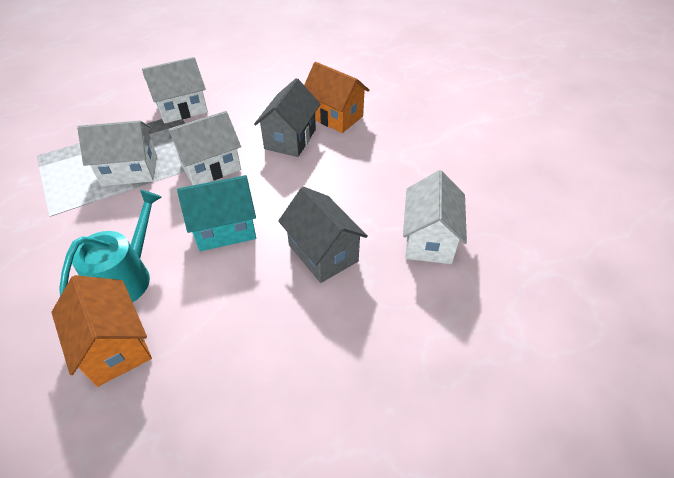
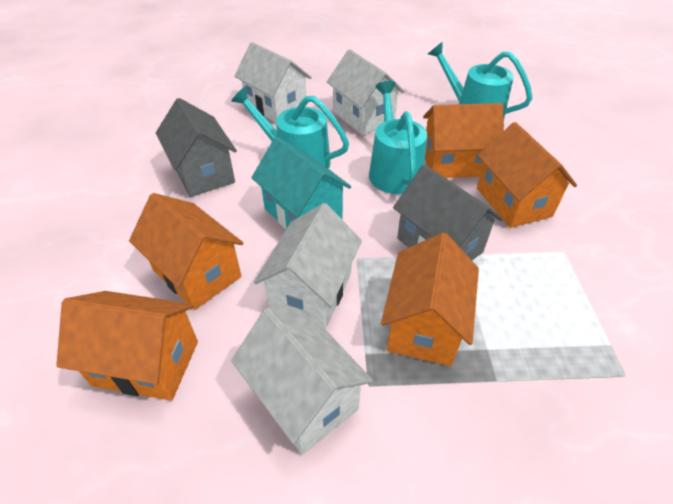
orange house: 2 -> 5
turquoise watering can: 1 -> 3

